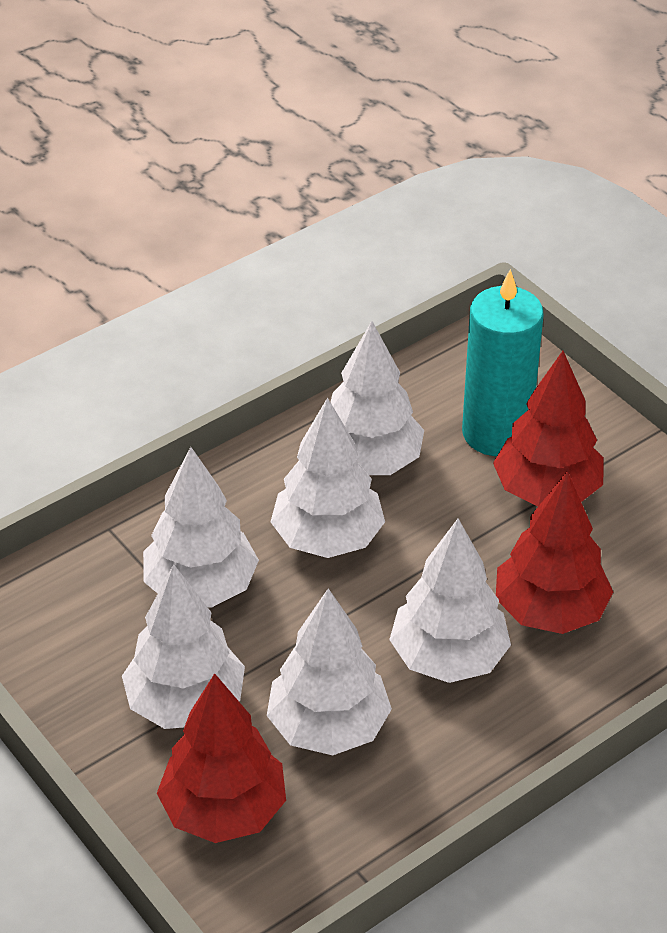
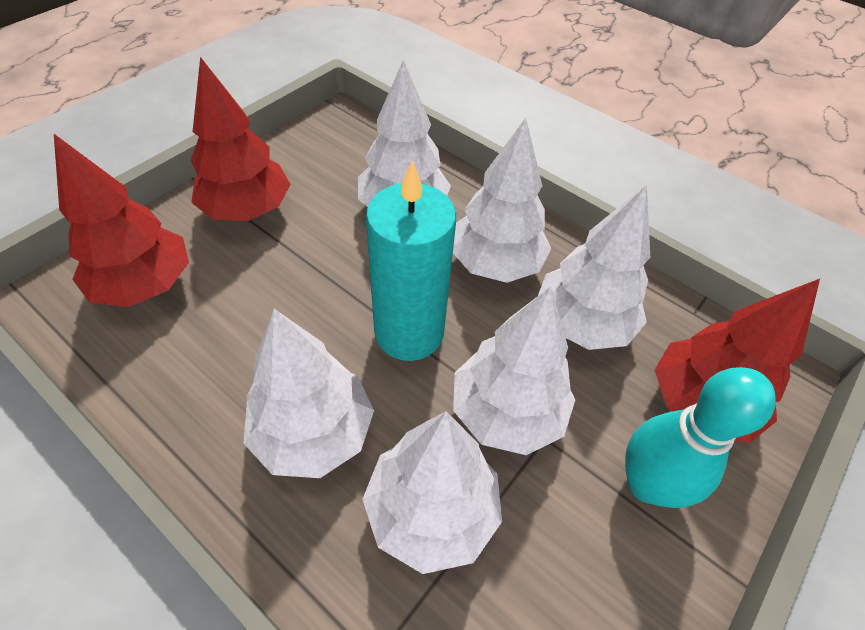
turquoise bowling pin: 0 -> 1

